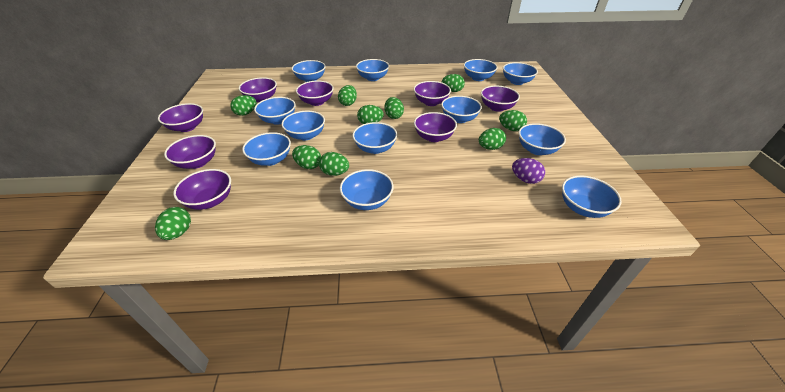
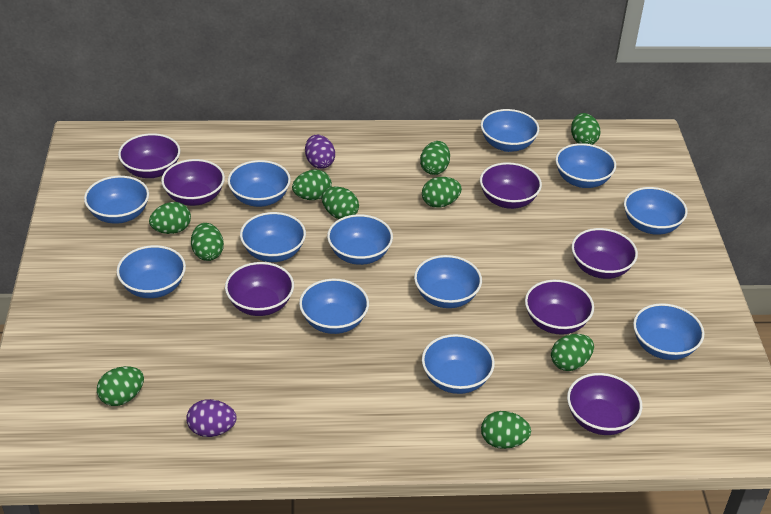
purple bowl: 8 -> 7
purple egg: 1 -> 2

